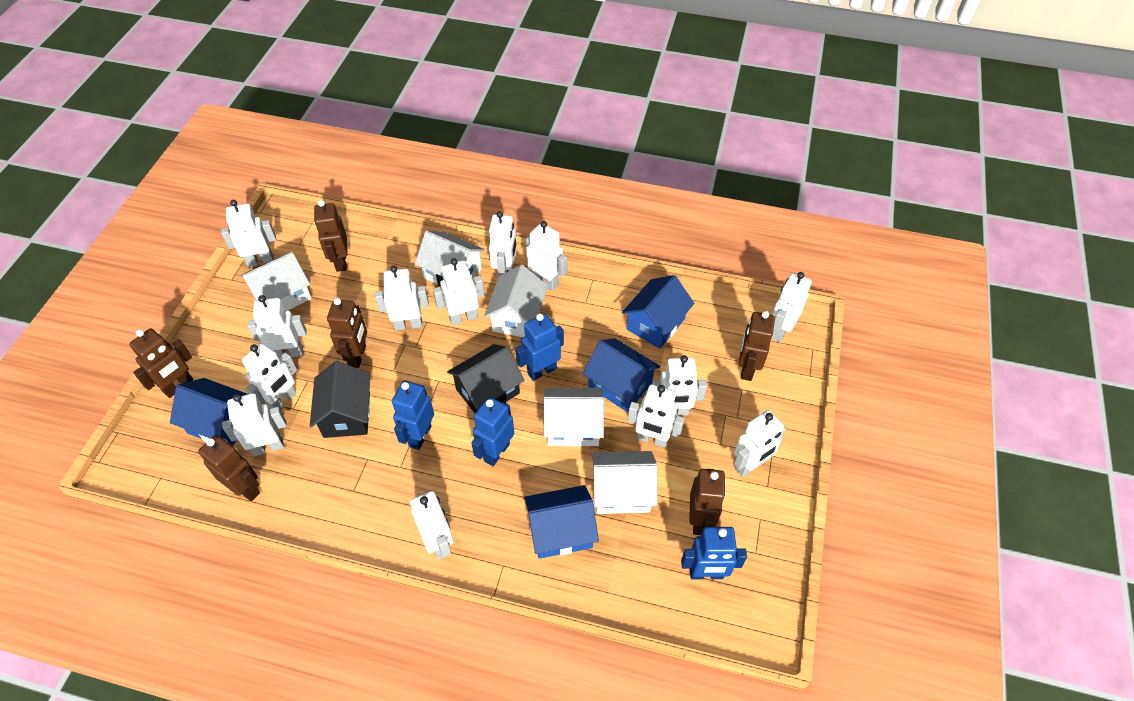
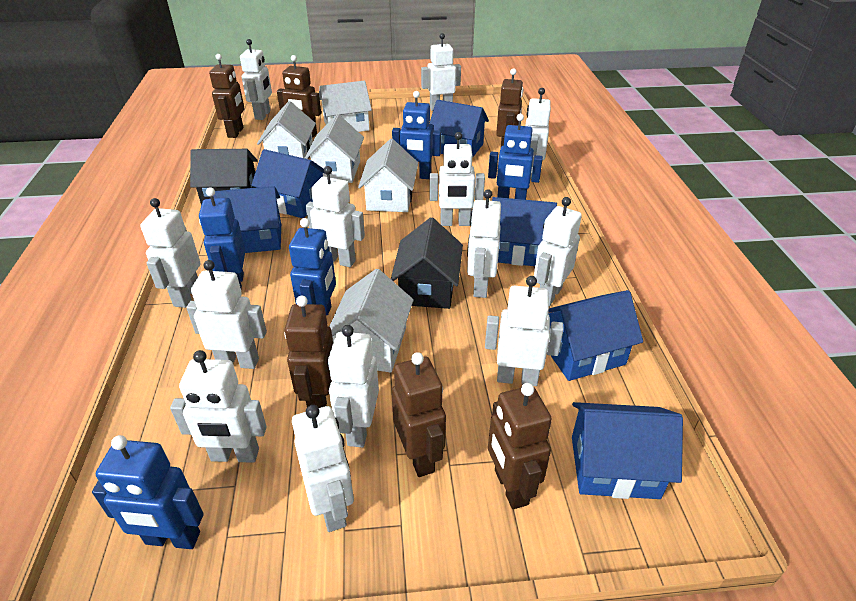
blue house: 4 -> 6
blue robot: 4 -> 5

